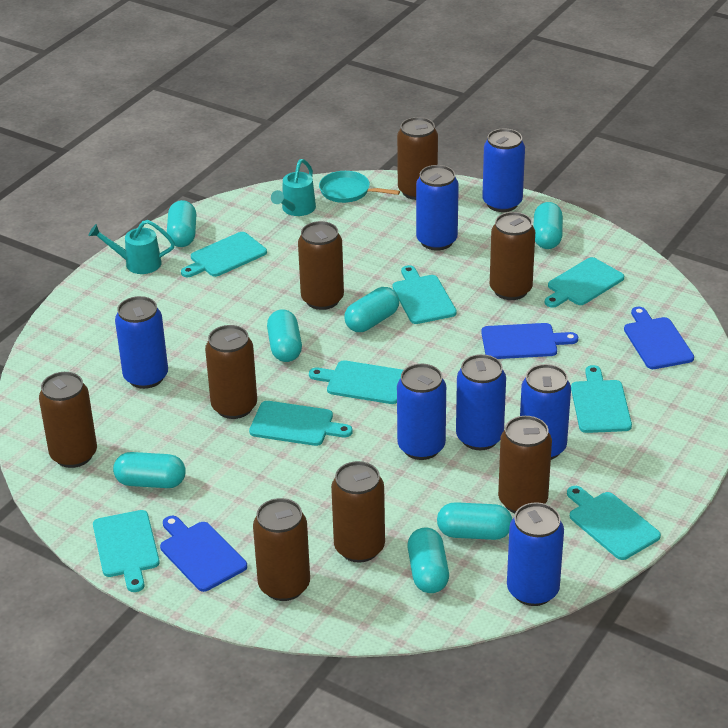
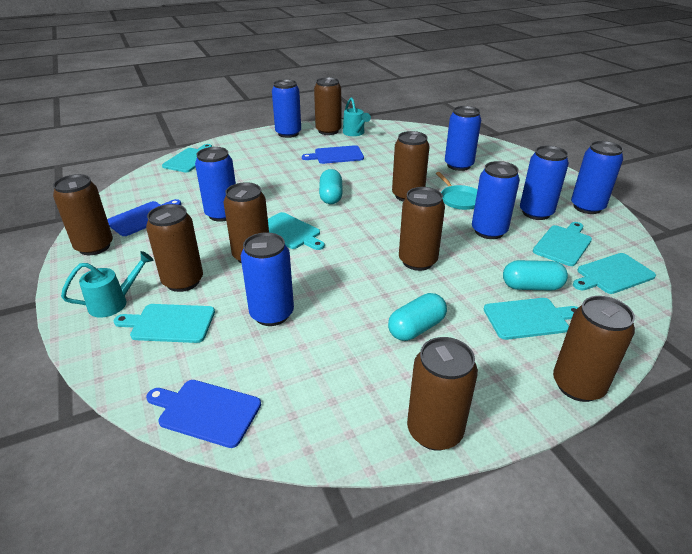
turquoise capsule: 7 -> 3
turquoise cutting board: 8 -> 6

